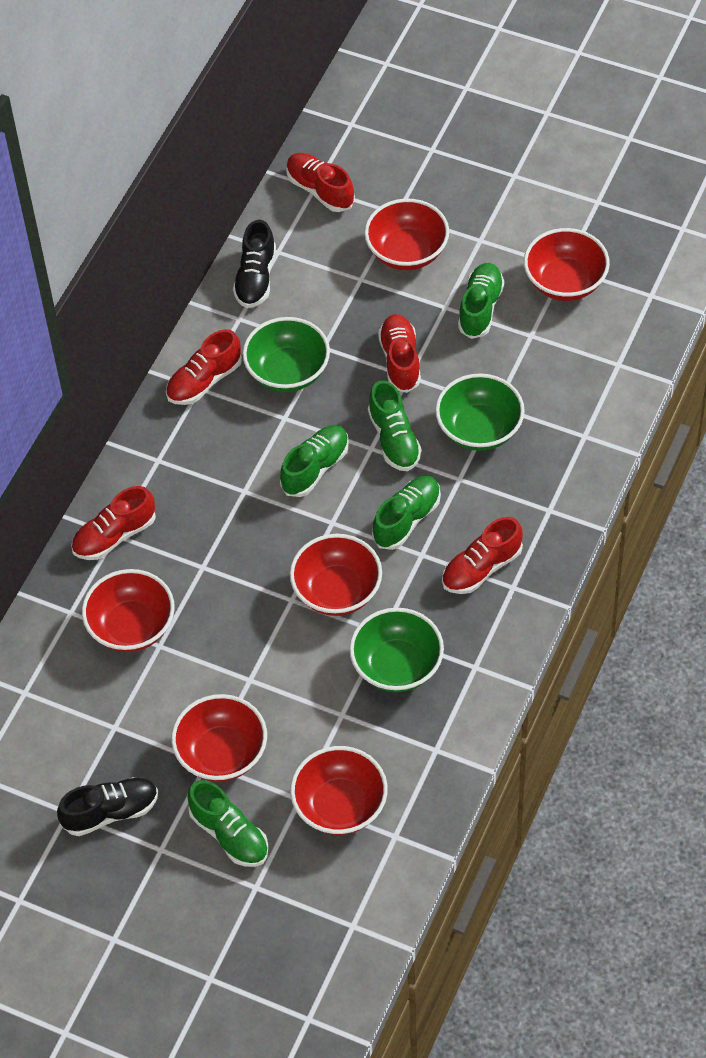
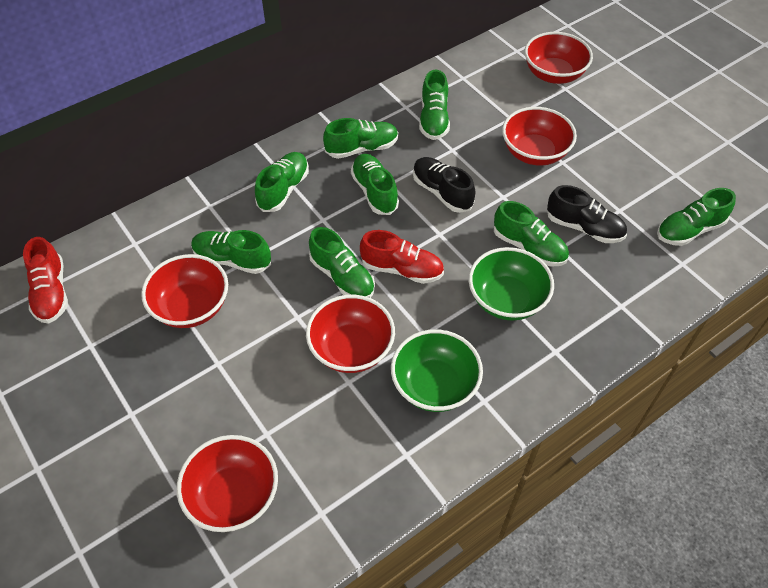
green bowl: 3 -> 2
green shoe: 5 -> 8
red bowl: 6 -> 5
red shoe: 5 -> 2

